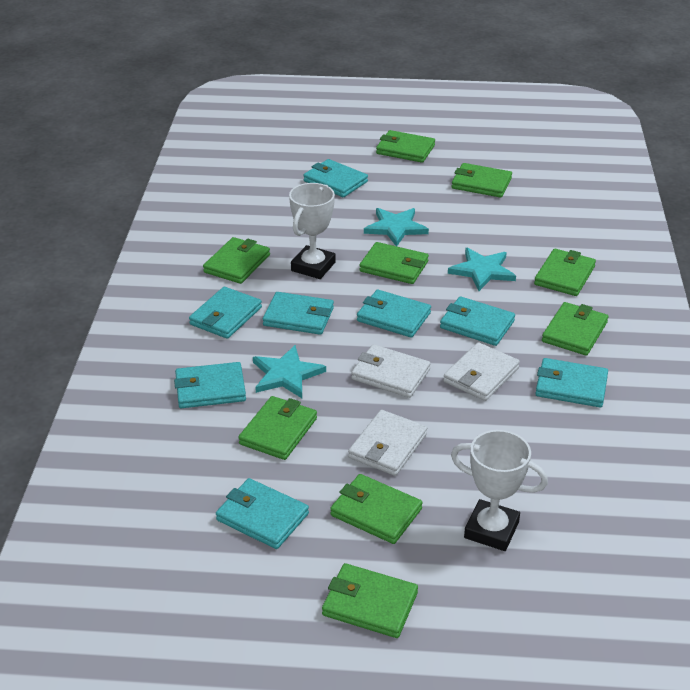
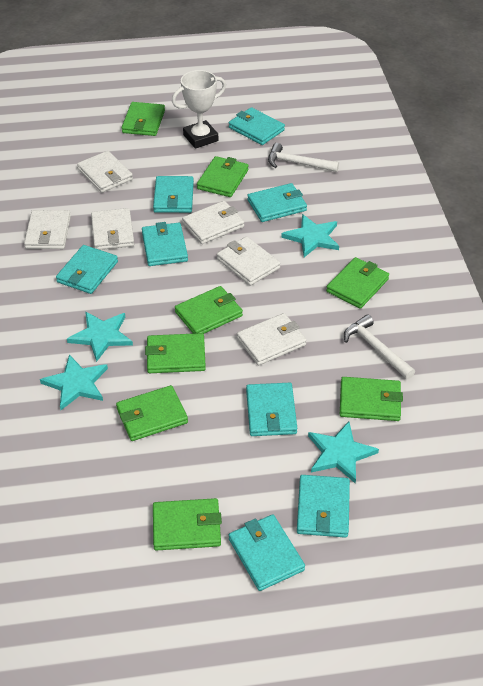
green wallet: 9 -> 8
turquoise star: 3 -> 4
white hammer: 0 -> 2
white trophy: 2 -> 1
white wallet: 3 -> 6

